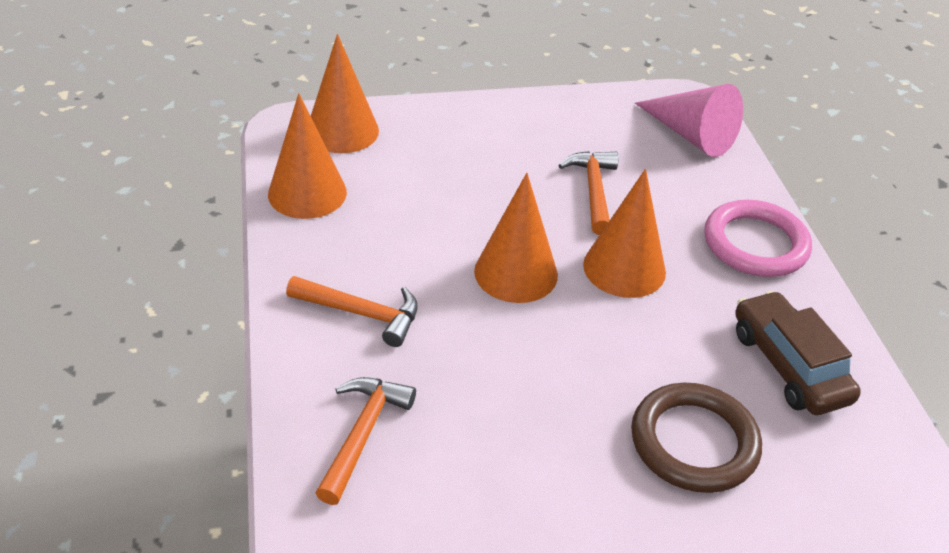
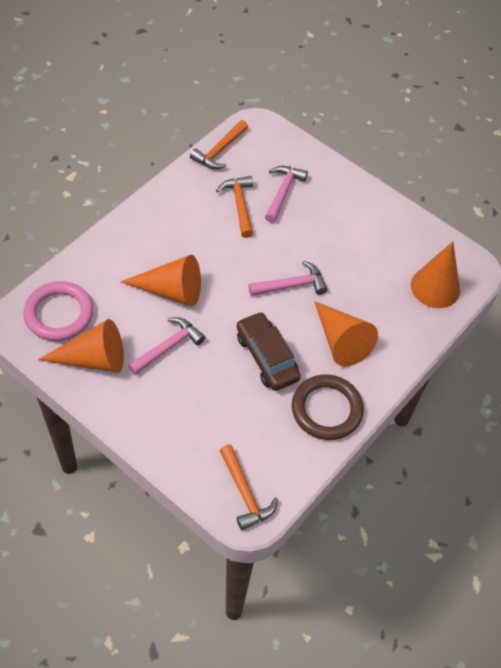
pink cone: 1 -> 0
pink hammer: 0 -> 3

